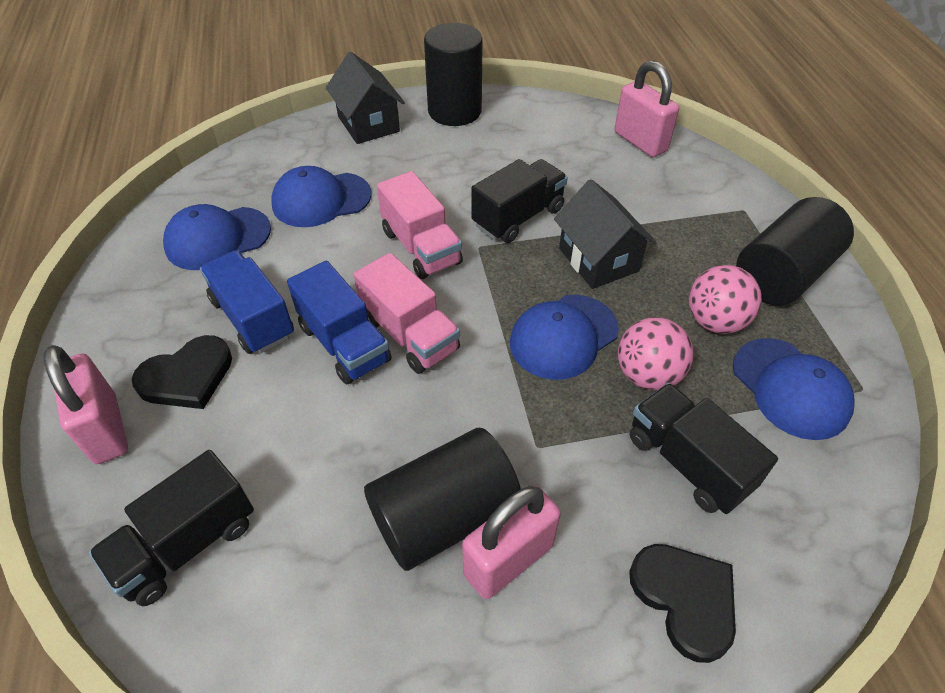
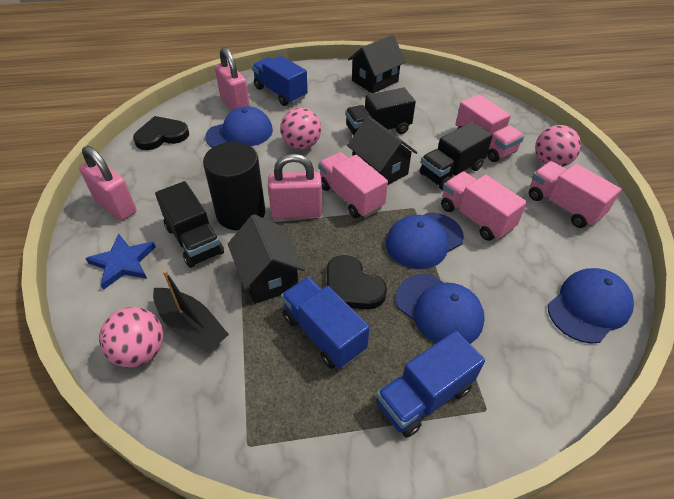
black boat: 0 -> 1
black cylinder: 3 -> 1
black house: 2 -> 3
blue star: 0 -> 1
blue truck: 2 -> 3
pink ball: 2 -> 3
pink truck: 2 -> 4

